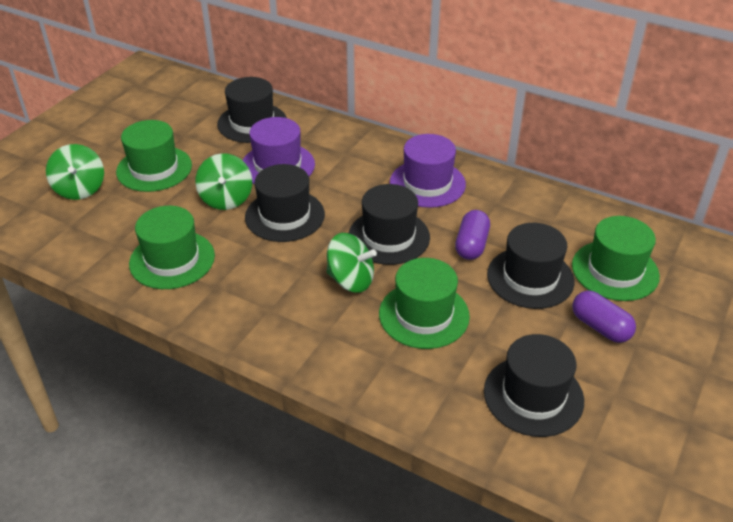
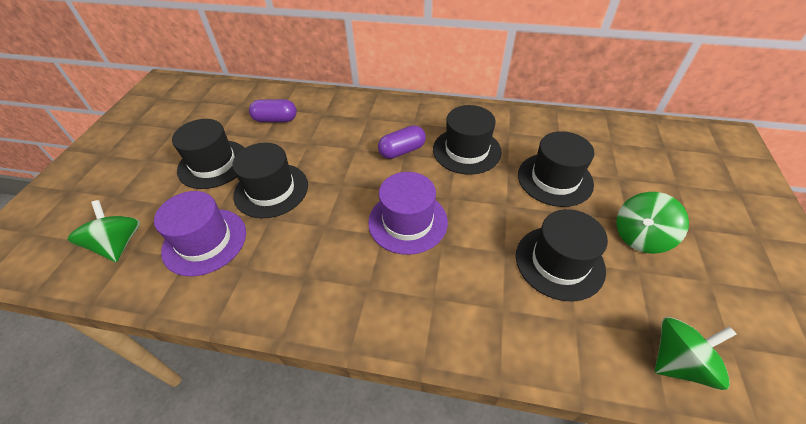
green hat: 4 -> 0

